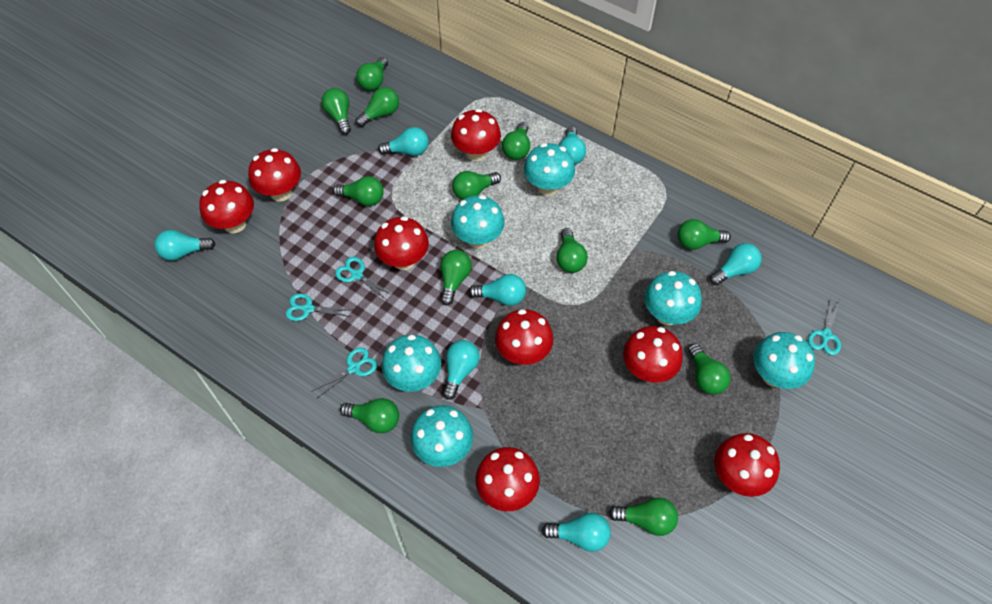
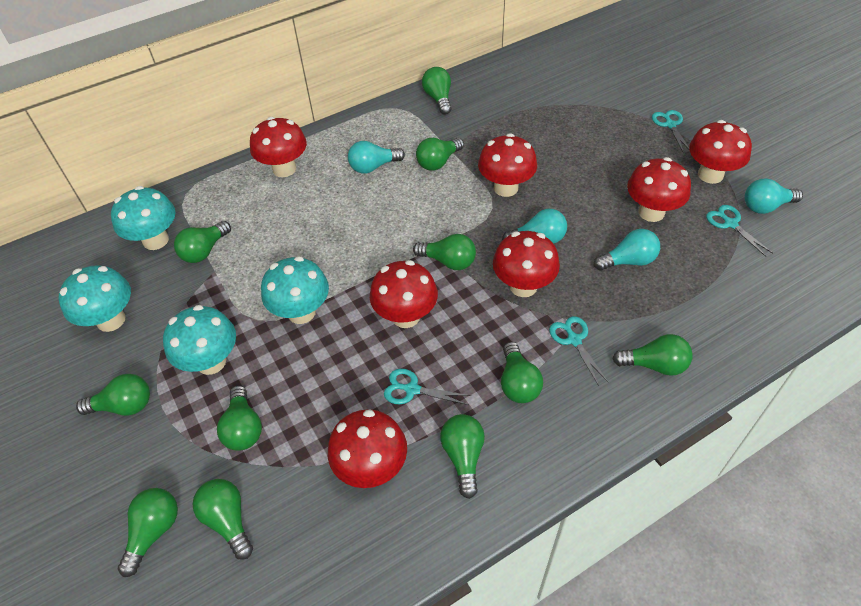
green light bulb: 12 -> 11
red mushroom: 8 -> 7
turquoise light bulb: 7 -> 4
turquoise mushroom: 6 -> 4

